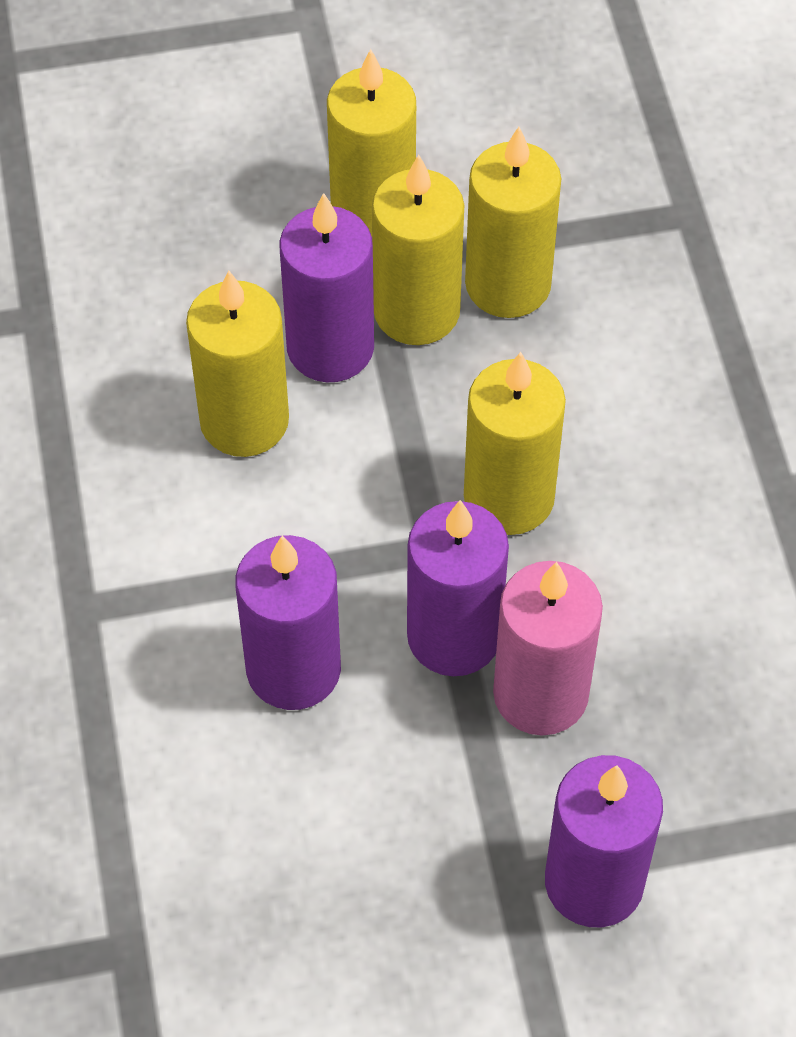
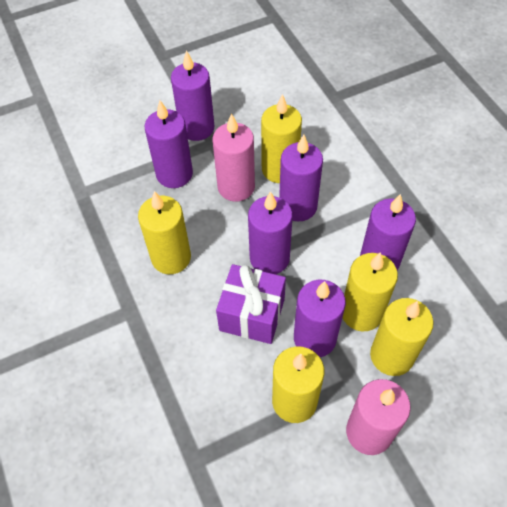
pink candle: 1 -> 2
purple candle: 4 -> 6
purple gift: 0 -> 1

